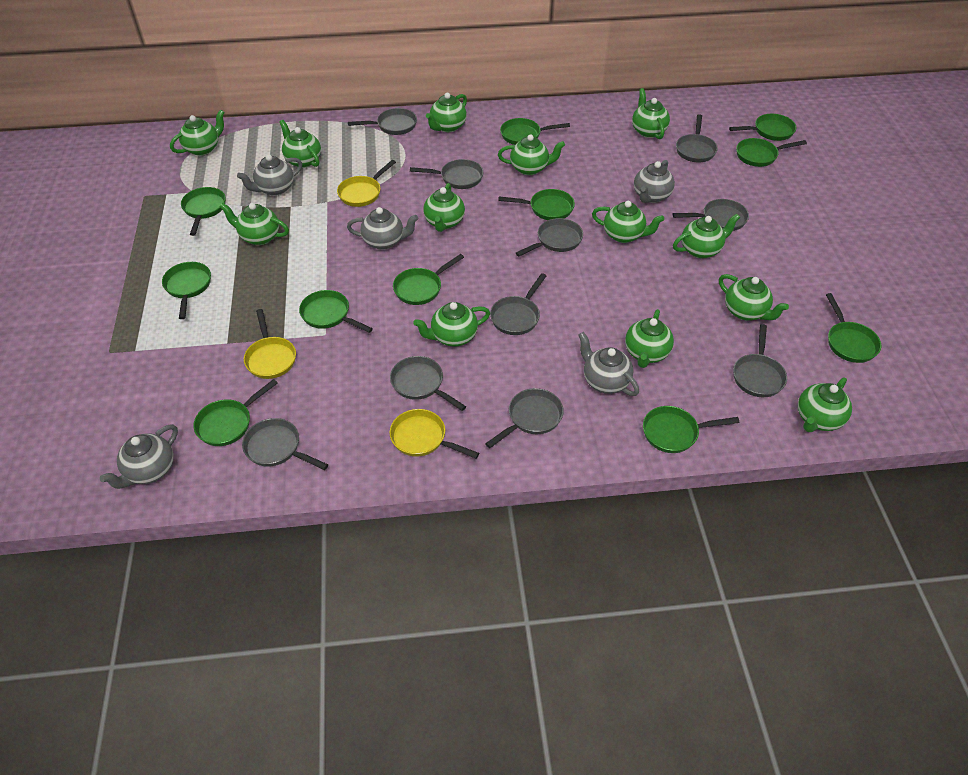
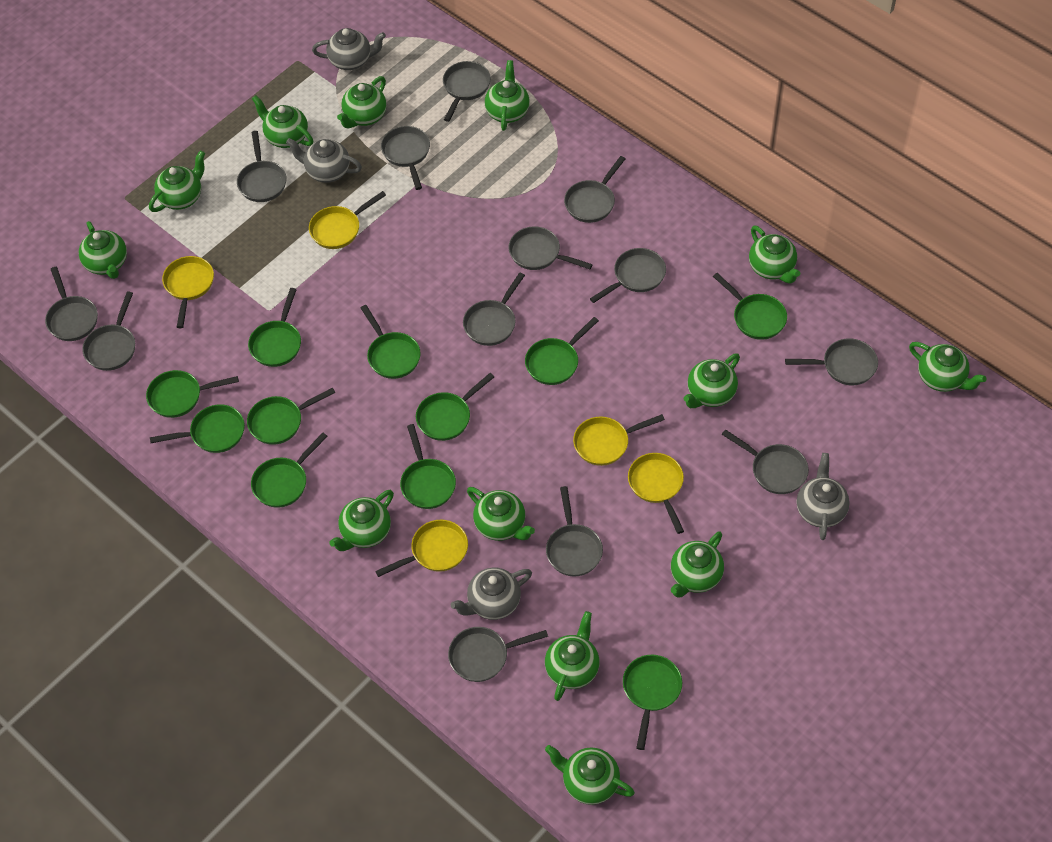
grey pan: 10 -> 13
grey teapot: 5 -> 4
yellow pan: 3 -> 5

